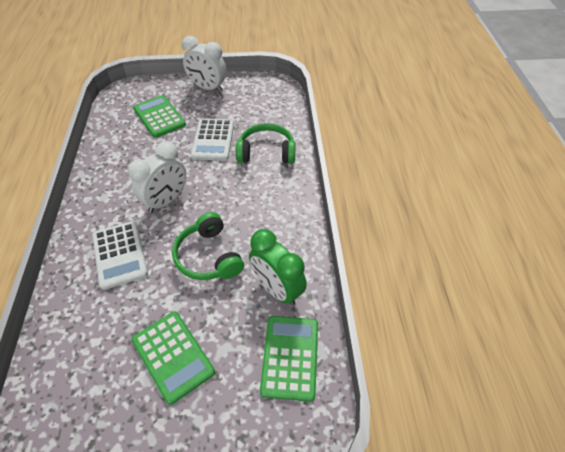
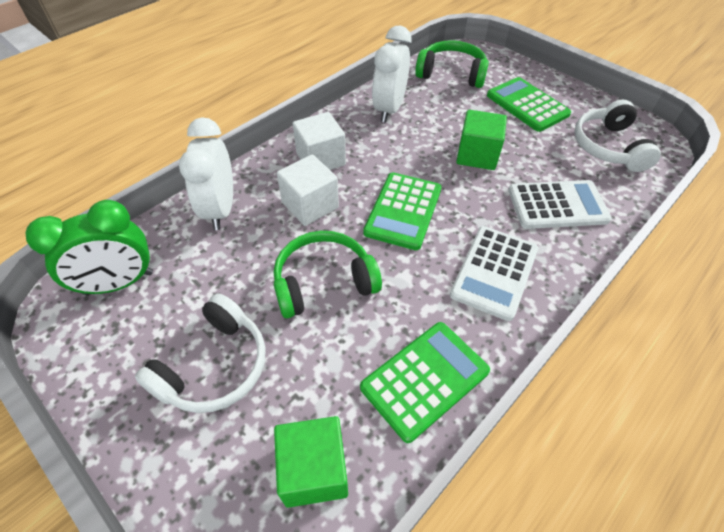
green cube: 0 -> 2
white cube: 0 -> 2
white headphones: 0 -> 2

